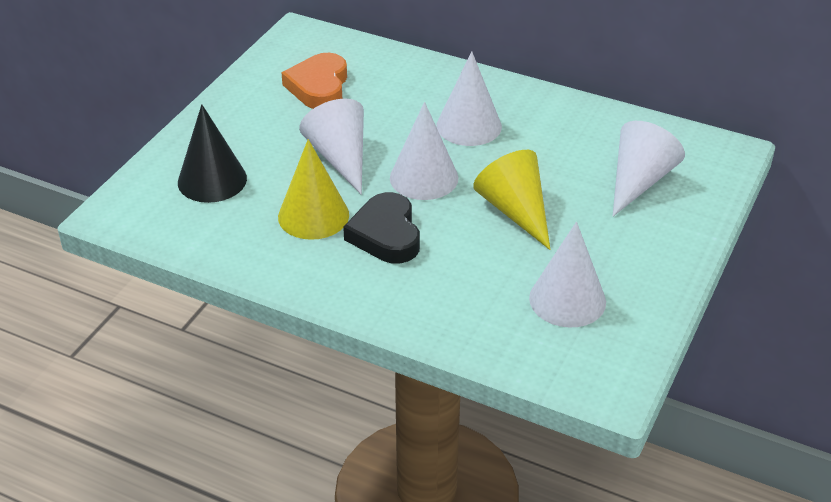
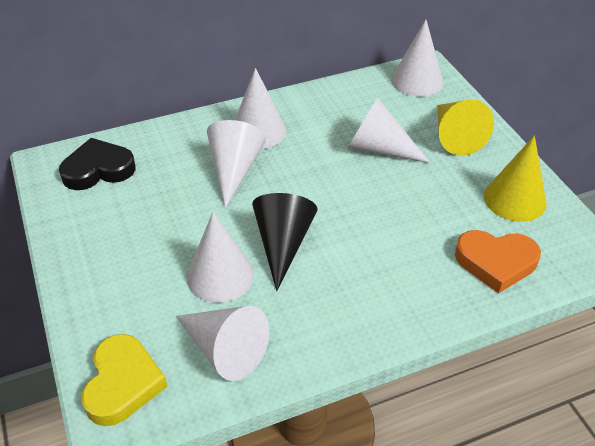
white cone: 5 -> 6
yellow heart: 0 -> 1

